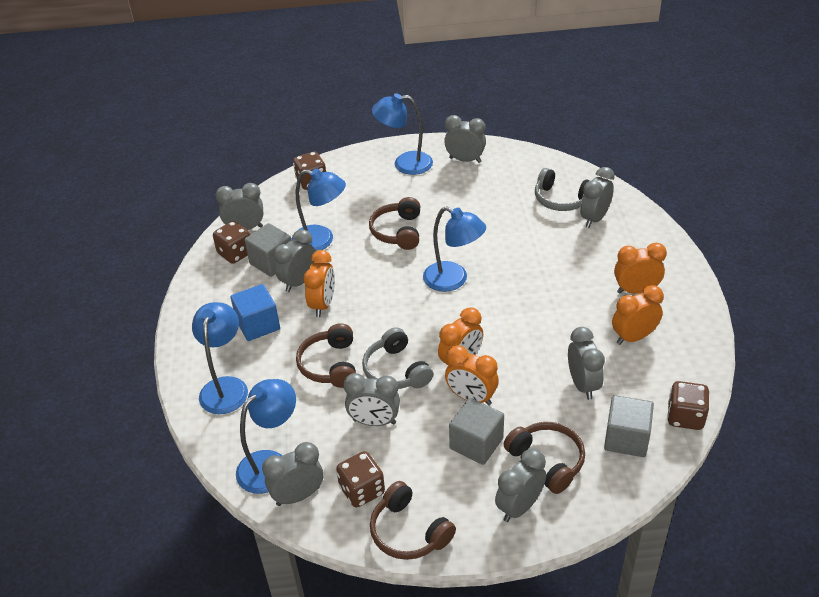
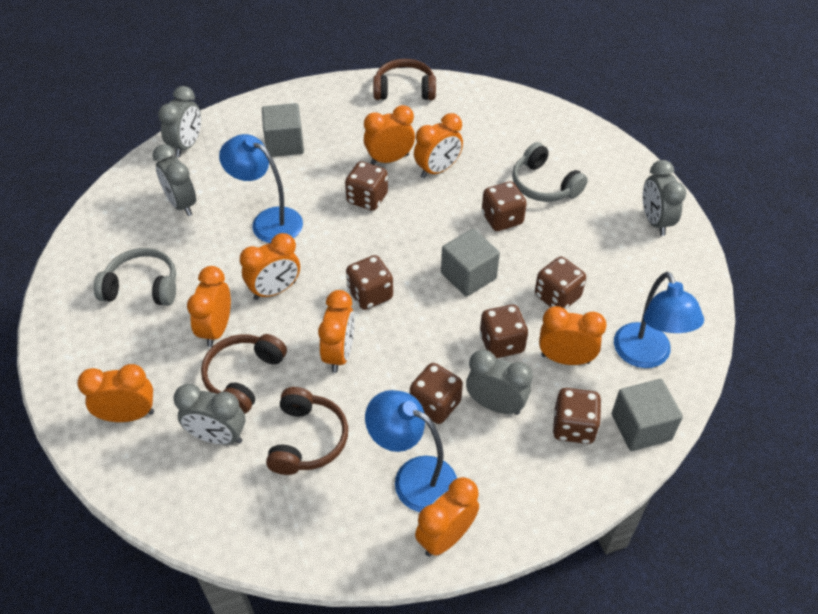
blue cube: 1 -> 0
blue lamp: 5 -> 3
brown dice: 4 -> 7
brown headphones: 4 -> 3
grey clock: 8 -> 5
orange clock: 5 -> 8

